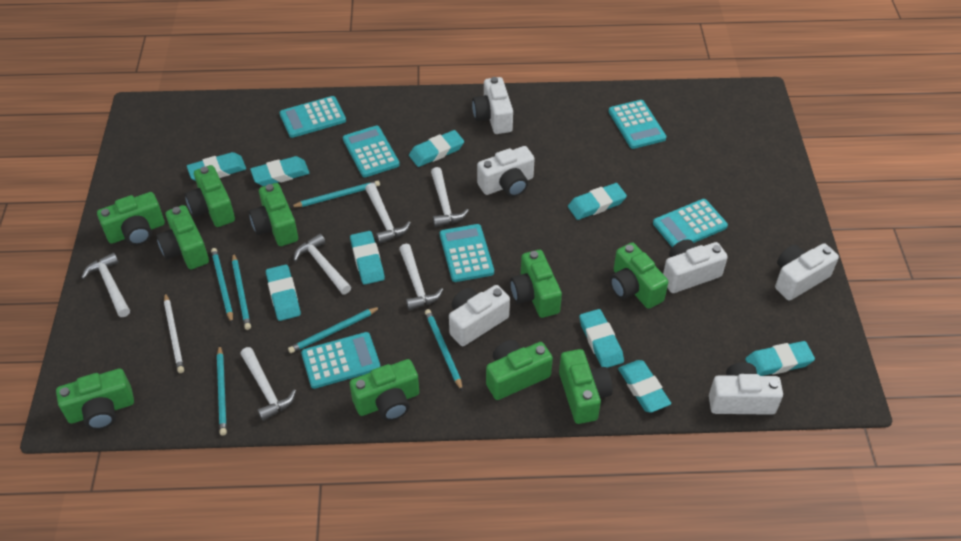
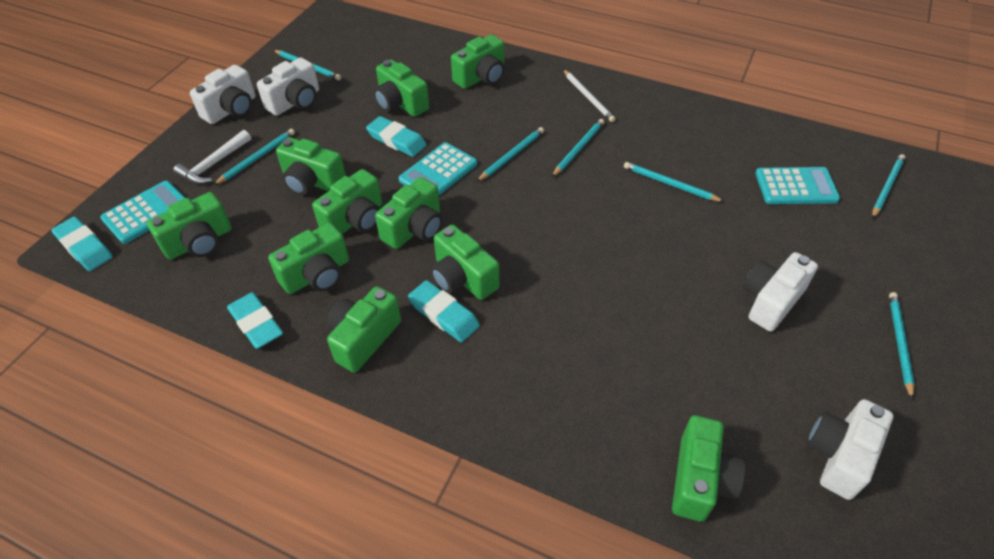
turquoise calculator: 6 -> 3
turquoise eraser: 9 -> 4
turquoise pencil: 6 -> 7
white camera: 6 -> 4
white hammer: 6 -> 1

